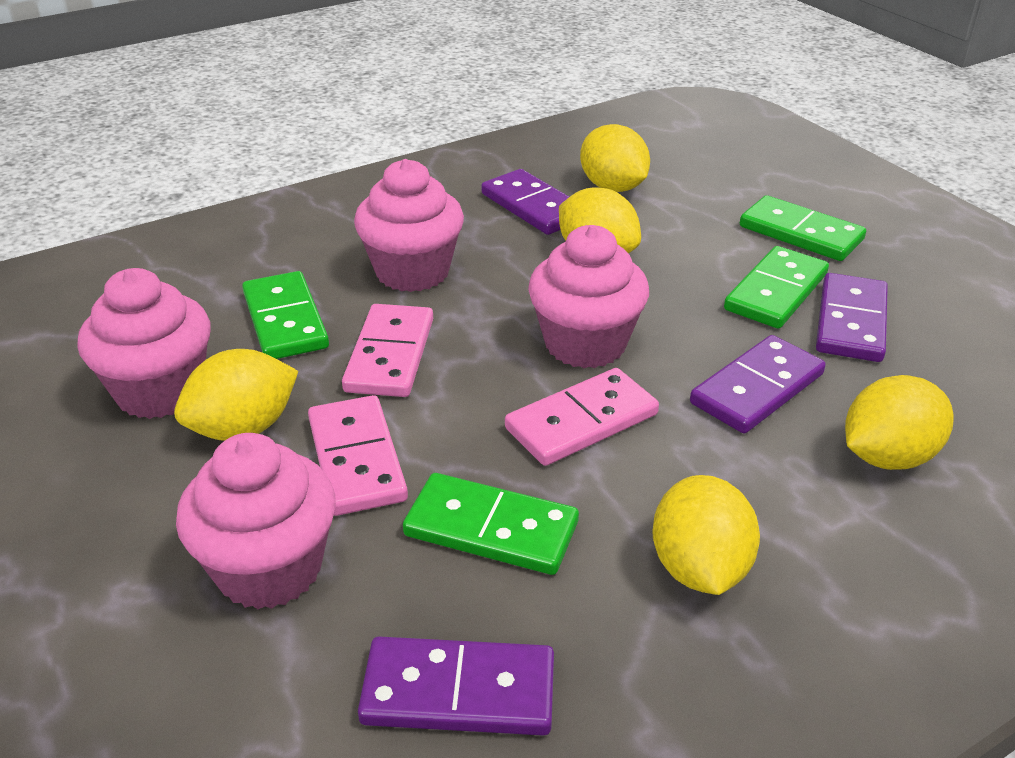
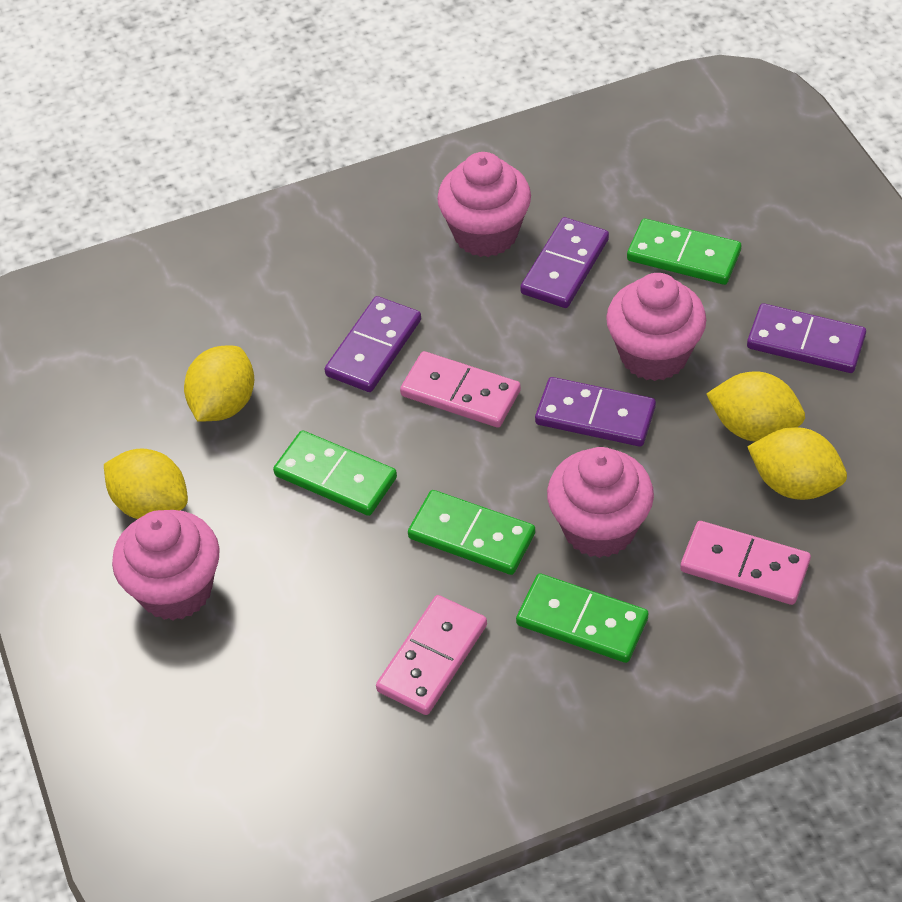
yellow lemon: 5 -> 4

